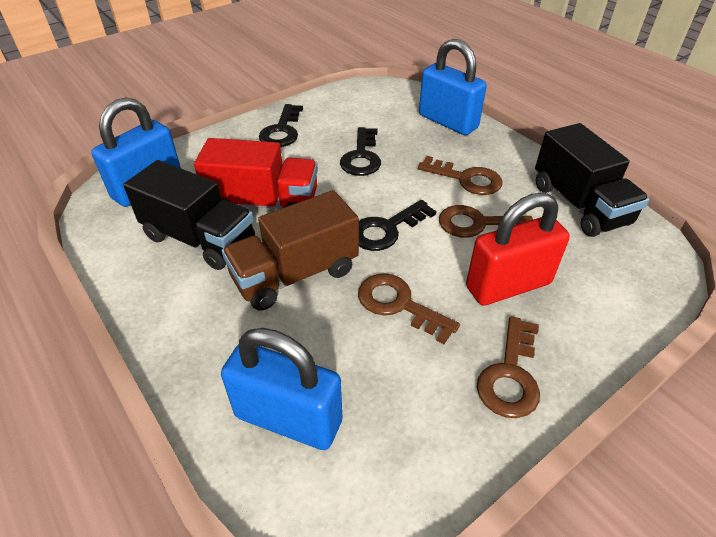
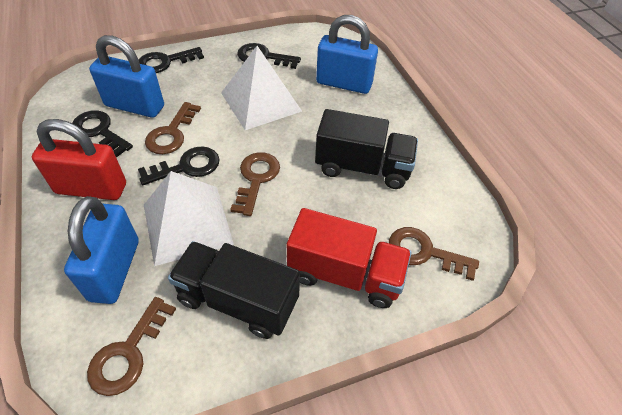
black key: 3 -> 4
brown truck: 1 -> 0
white pyramid: 0 -> 2

